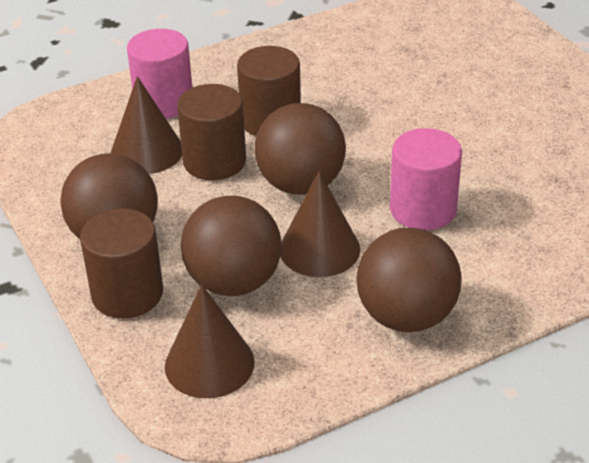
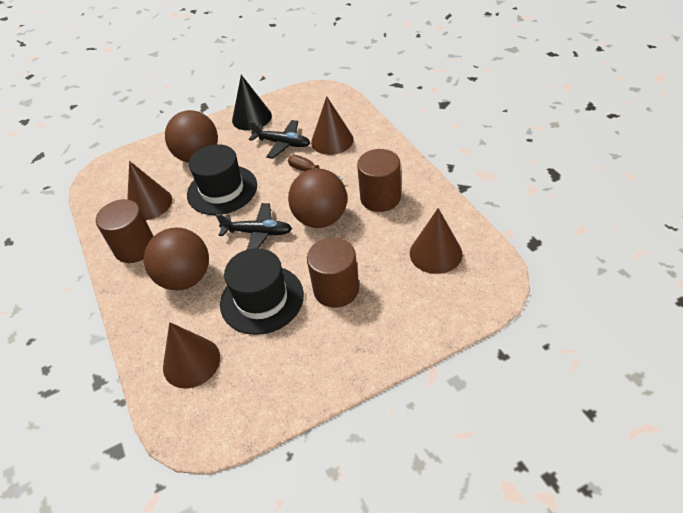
black cone: 0 -> 1
black hat: 0 -> 2
black plane: 0 -> 2
brown ball: 4 -> 3
brown cone: 3 -> 4
brown screwdriver: 0 -> 1
pink cylinder: 2 -> 0

